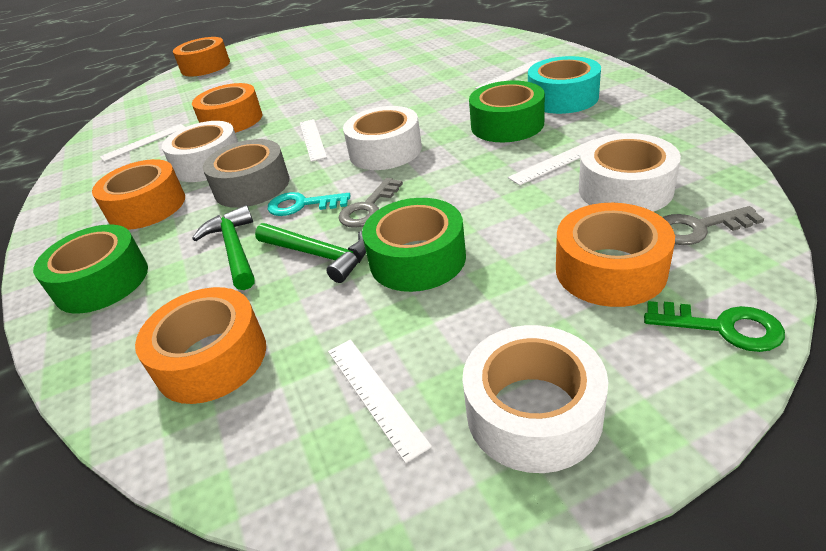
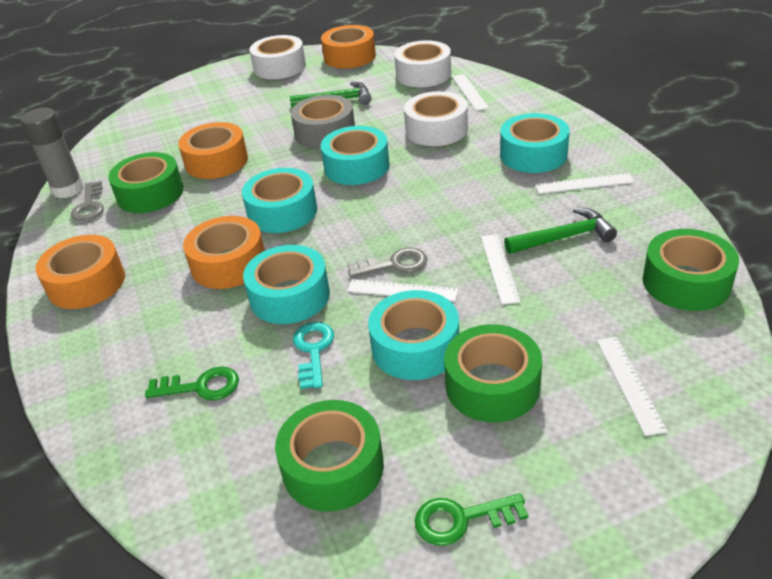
green key: 1 -> 2
green tape: 3 -> 4
grey glue stick: 0 -> 1
orange tape: 5 -> 4
turquoise tape: 1 -> 5
white tape: 4 -> 3

